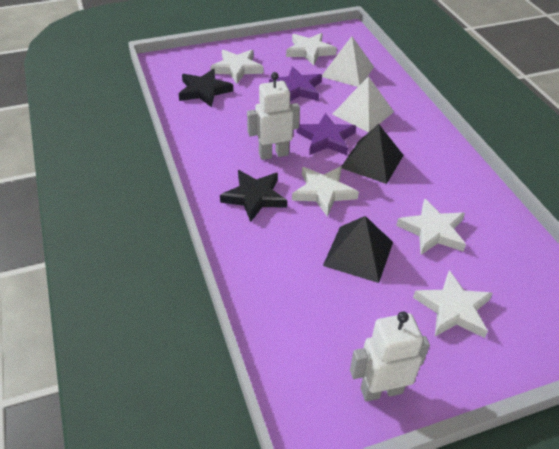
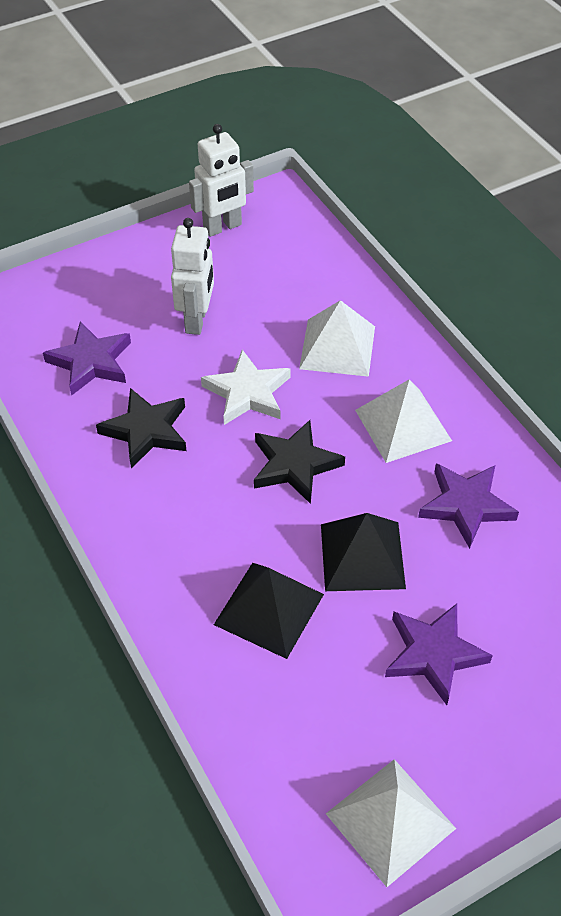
purple star: 2 -> 3
white pyramid: 2 -> 3
white star: 5 -> 1

